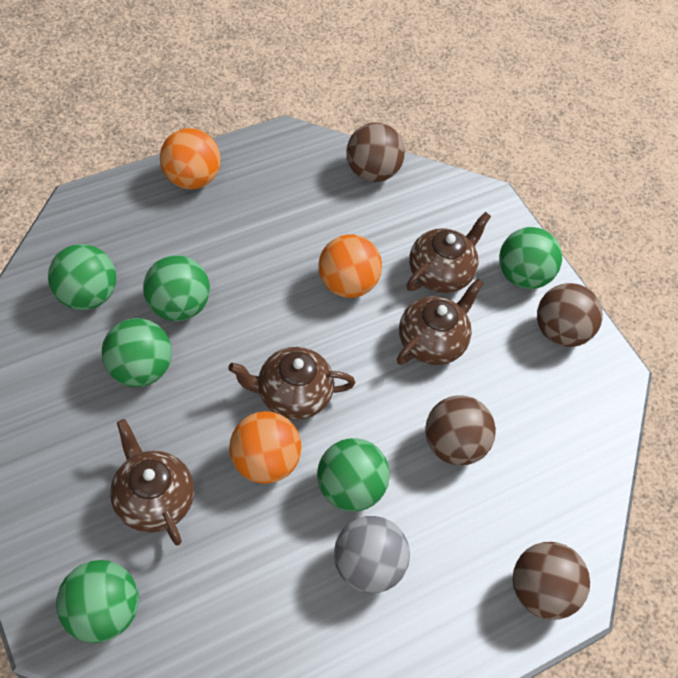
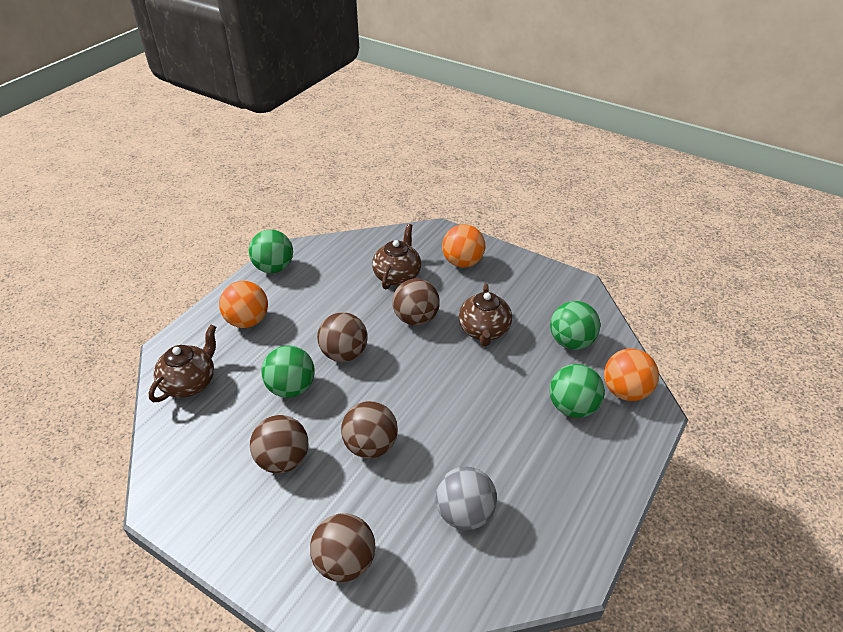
brown ball: 4 -> 5
brown teapot: 4 -> 3
green ball: 6 -> 4

